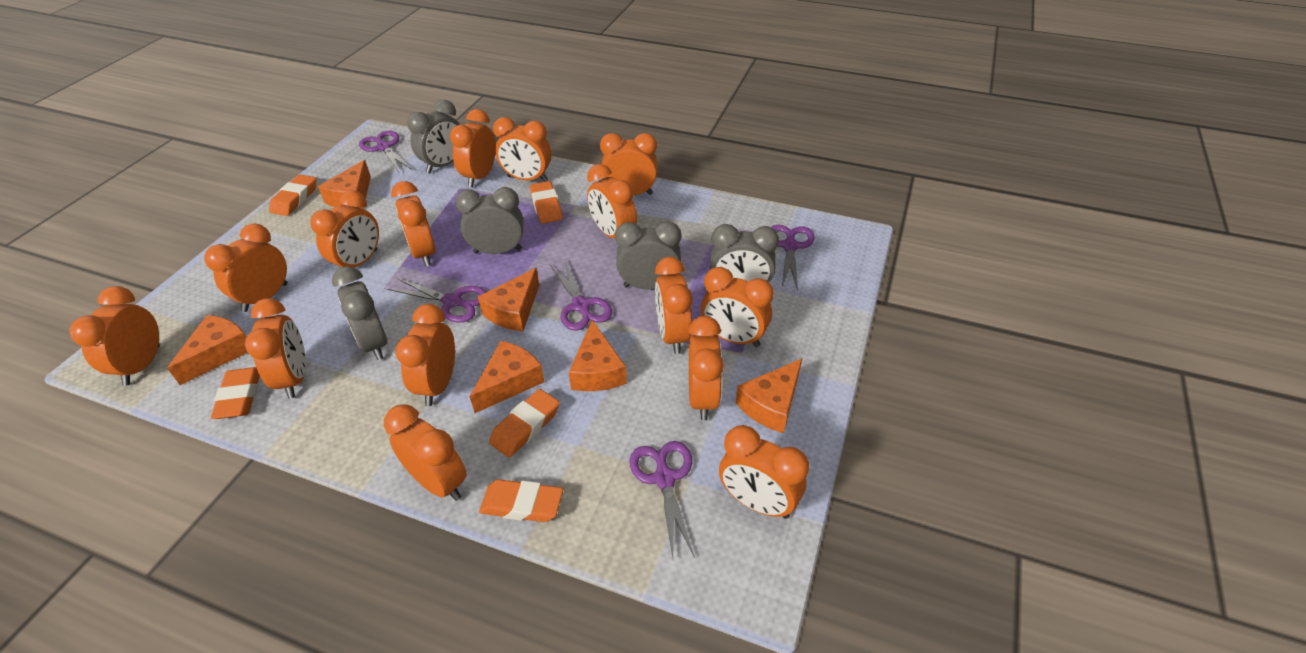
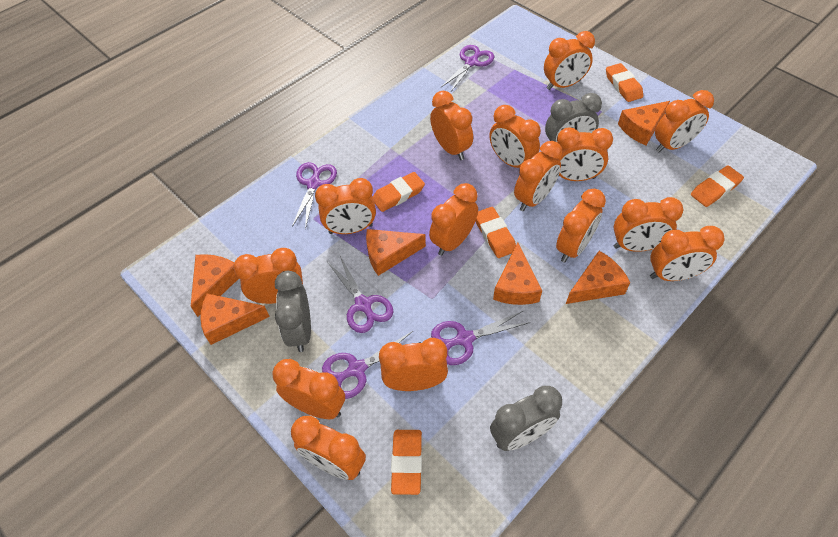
grey clock: 5 -> 3

